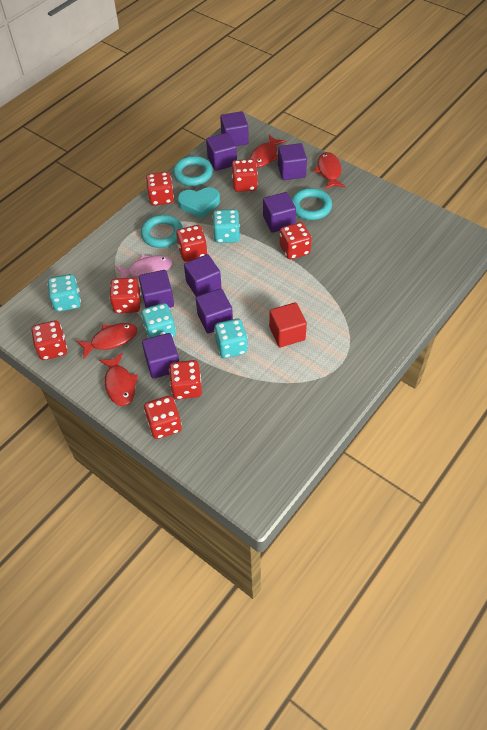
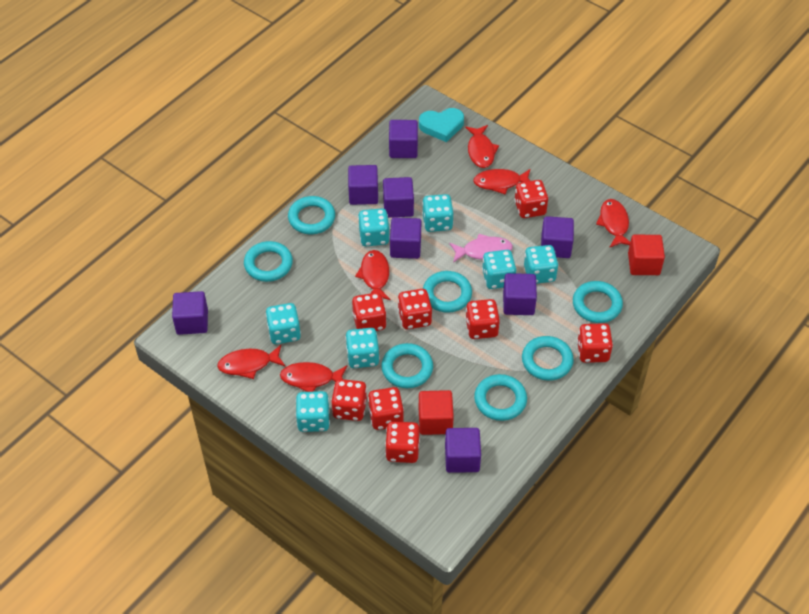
red cube: 1 -> 2
red fish: 4 -> 6
turquoise dice: 4 -> 7
turquoise ring: 3 -> 7

